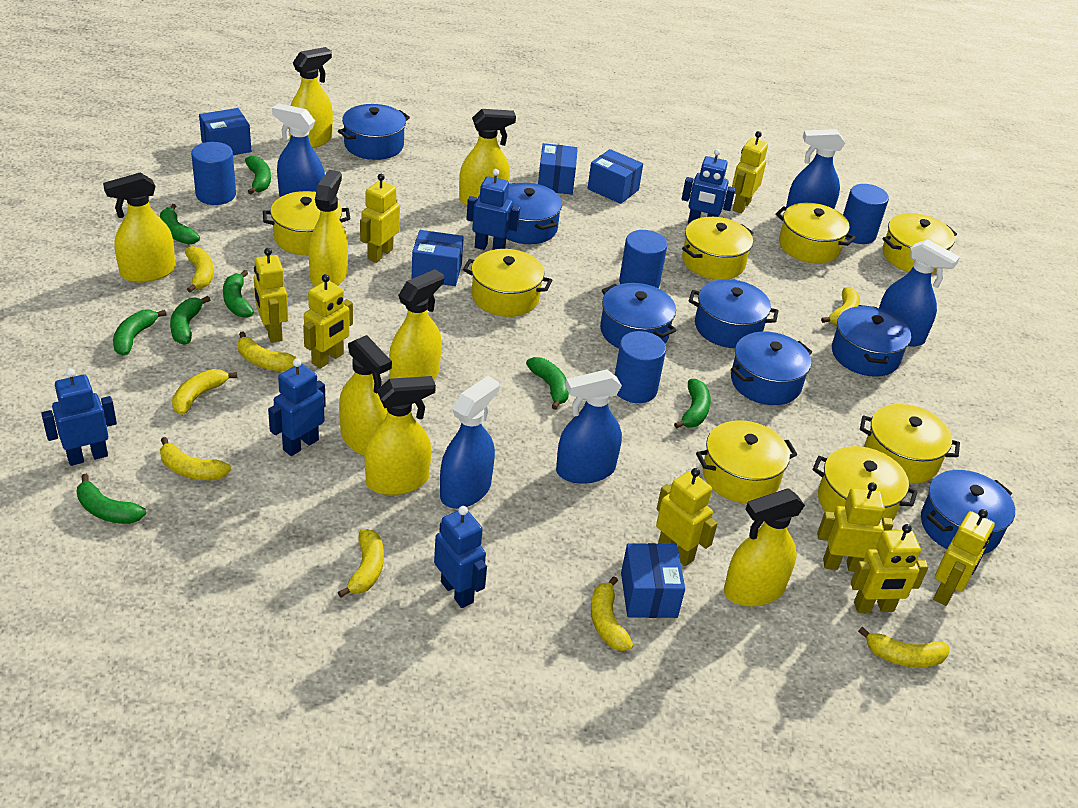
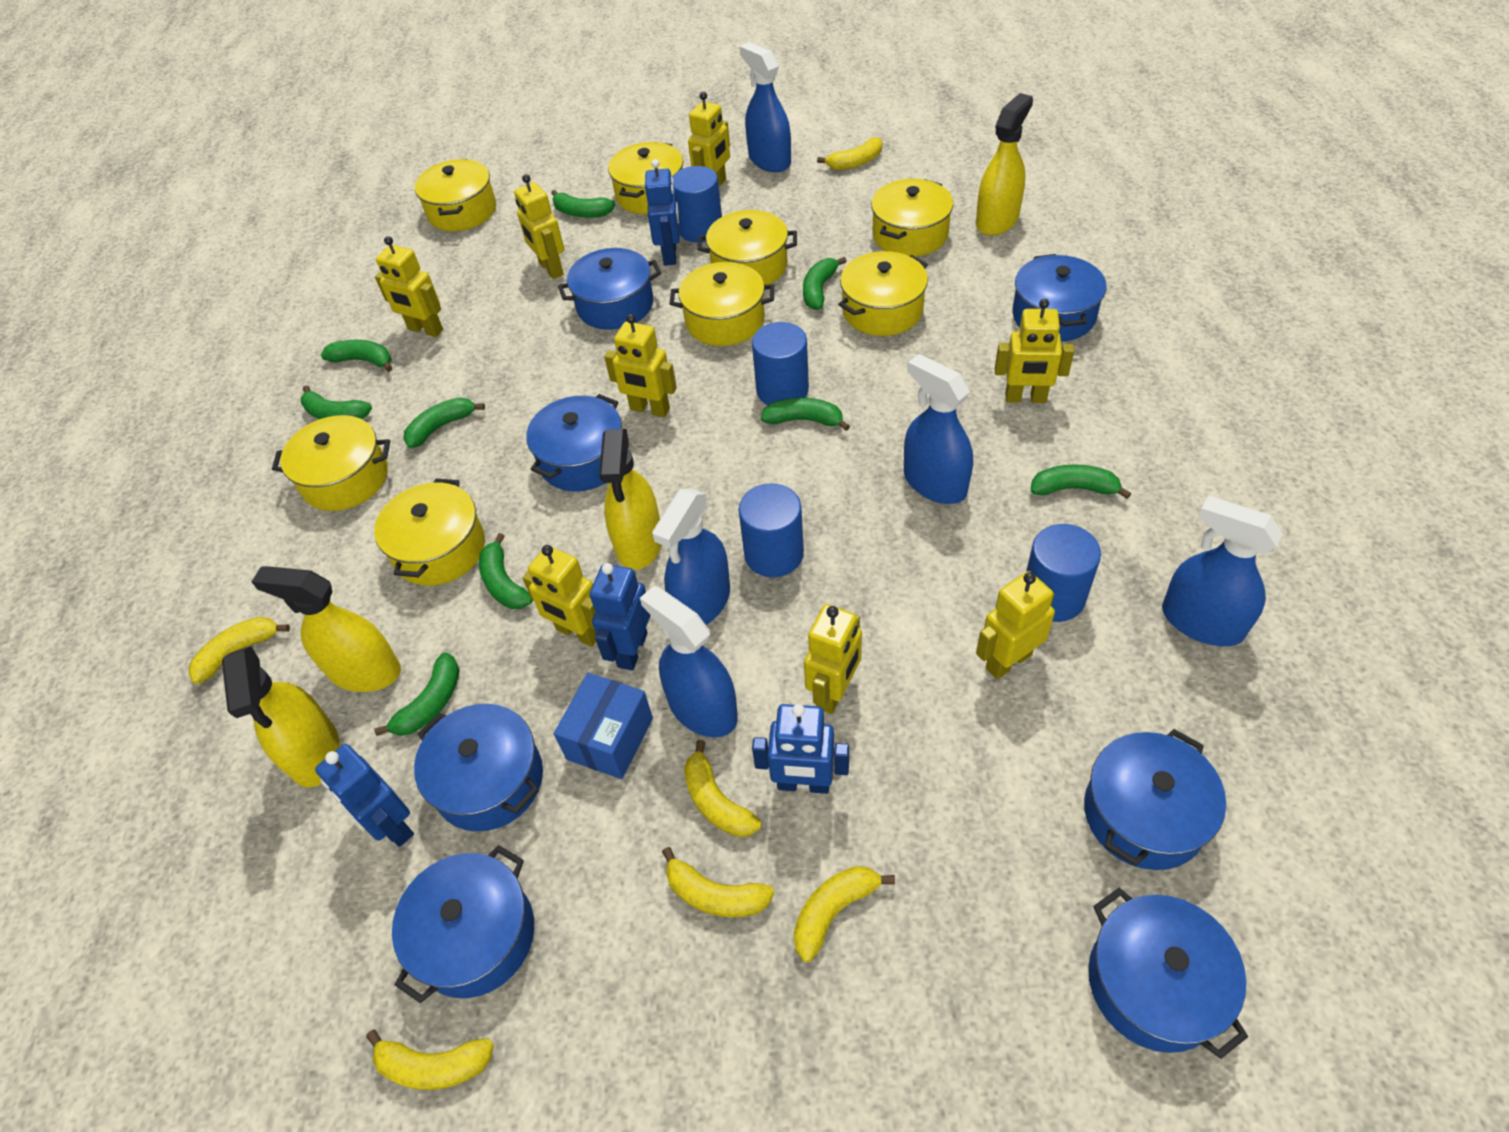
blue box: 5 -> 1
blue robot: 5 -> 4
green banana: 8 -> 9
yellow banana: 8 -> 6
yellow spray bottle: 8 -> 4

